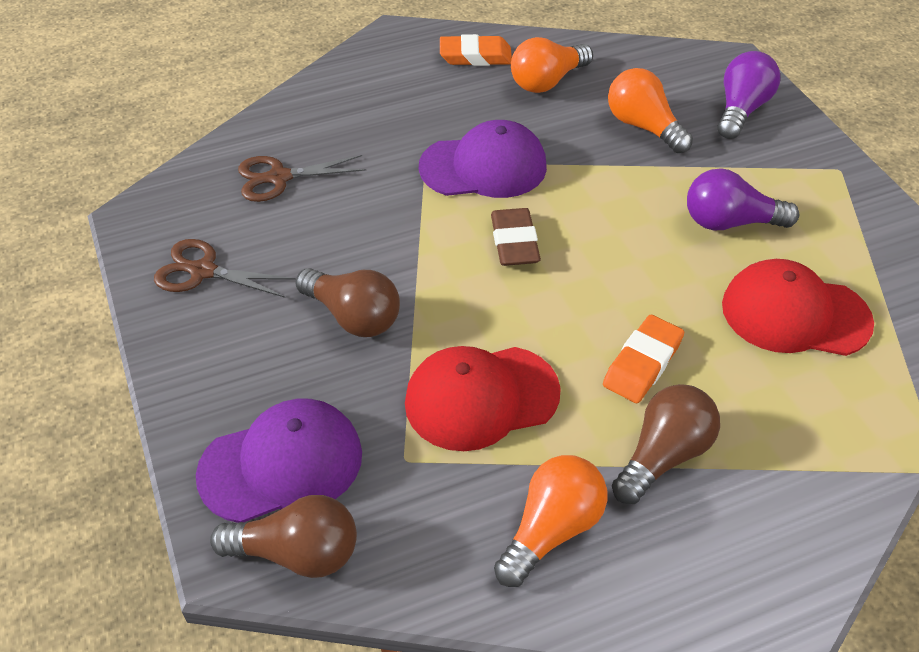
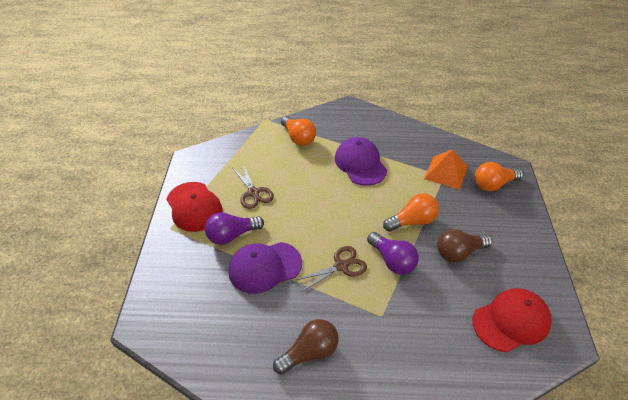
brown eraser: 1 -> 0
brown light bulb: 3 -> 2
orange eraser: 2 -> 0
orange pyramid: 0 -> 1

